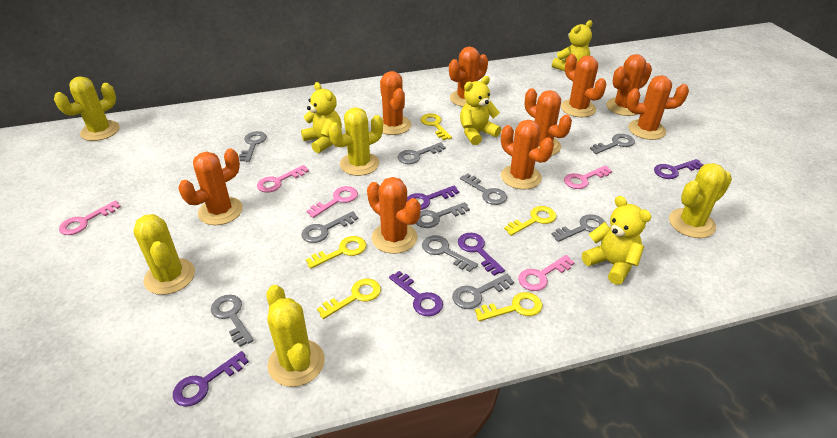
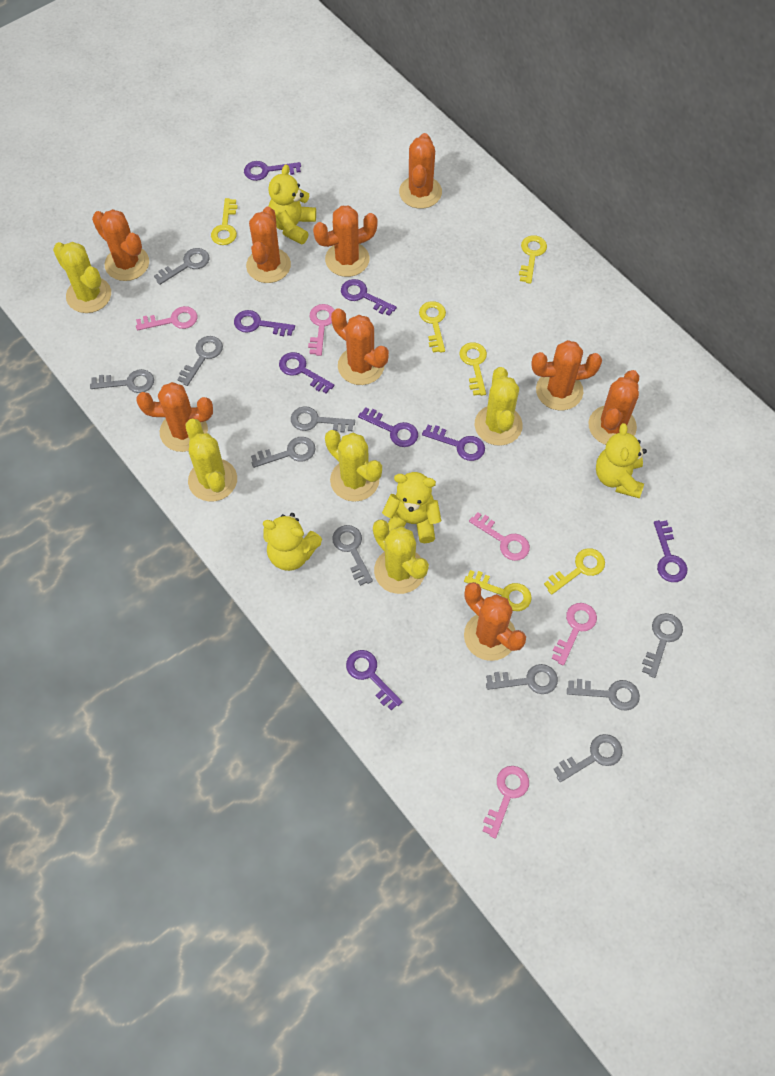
purple key: 5 -> 8
yellow key: 5 -> 6

